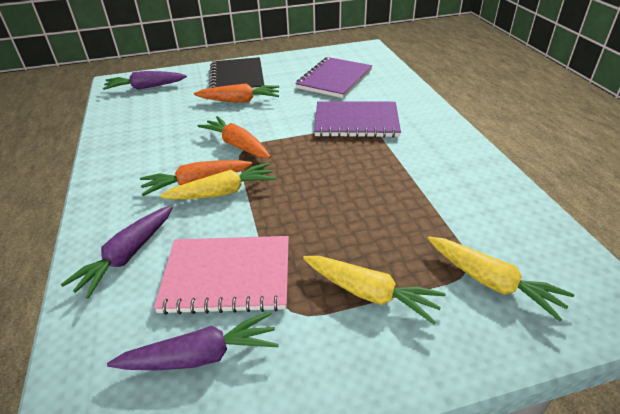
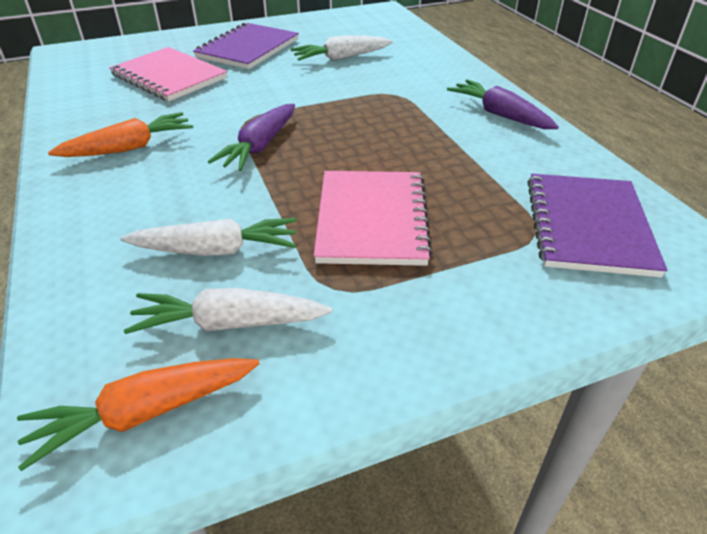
black notebook: 1 -> 0
orange carrot: 3 -> 2
pink notebook: 1 -> 2
purple carrot: 3 -> 2
white carrot: 0 -> 3
yellow carrot: 3 -> 0

